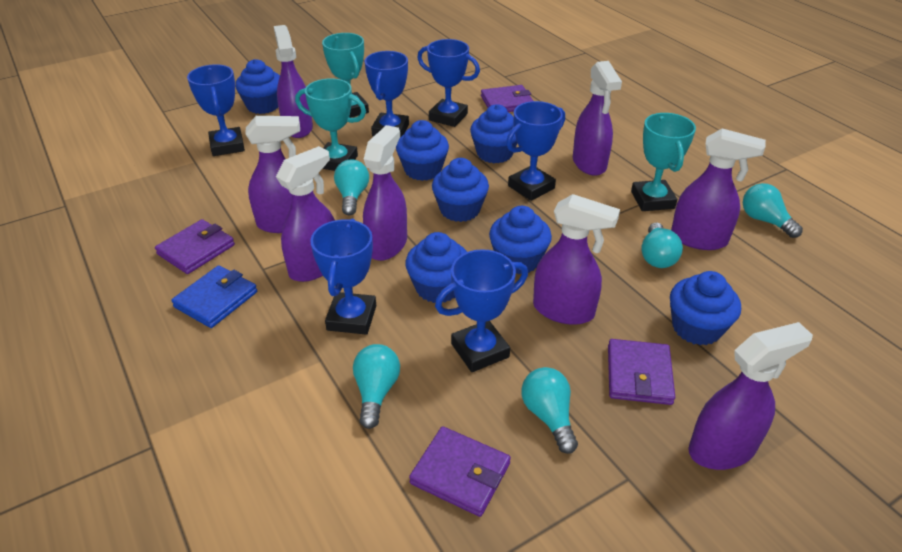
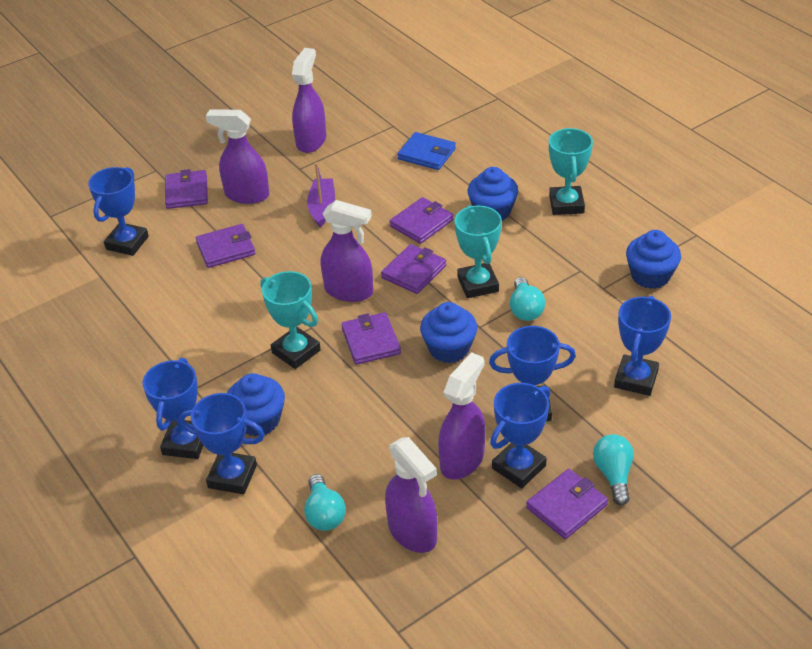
blue cupcake: 7 -> 4
purple boat: 0 -> 1
purple spray bottle: 8 -> 5
purple wallet: 4 -> 6
turquoise light bulb: 5 -> 3

